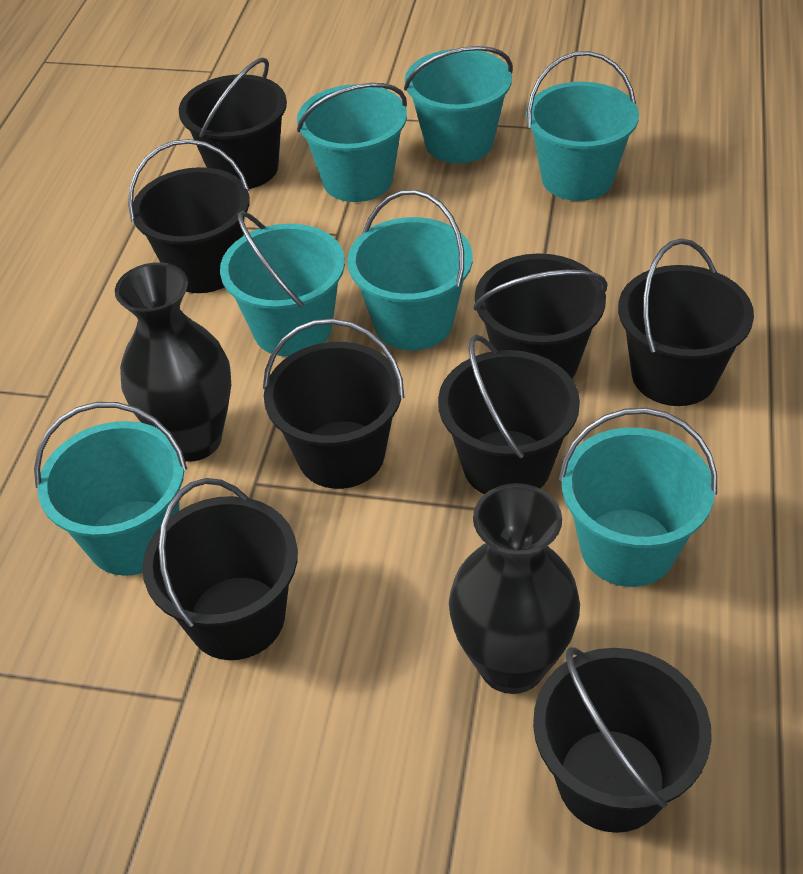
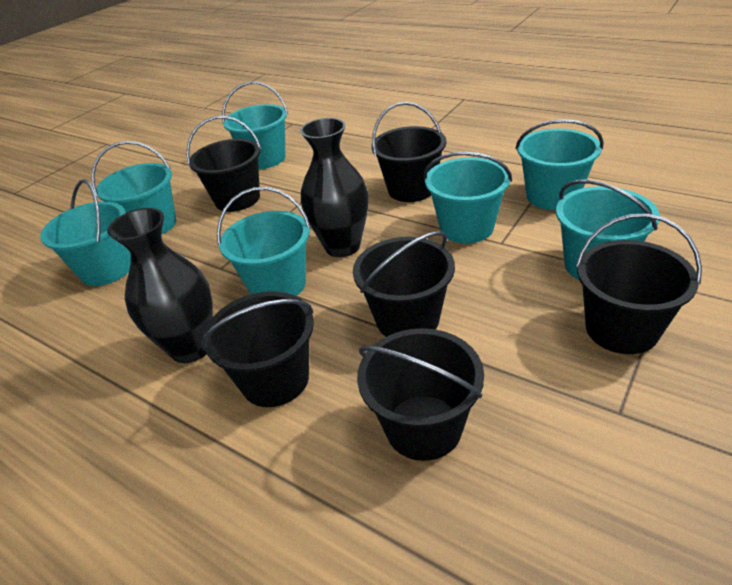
black bucket: 8 -> 6

